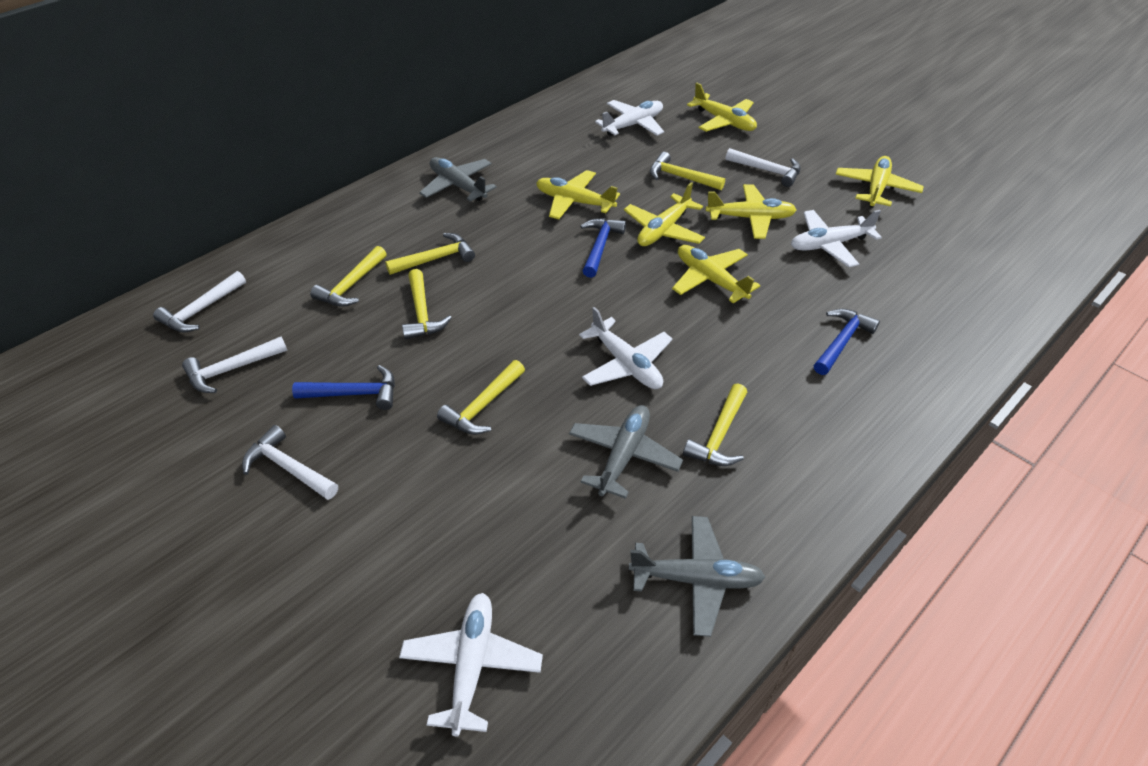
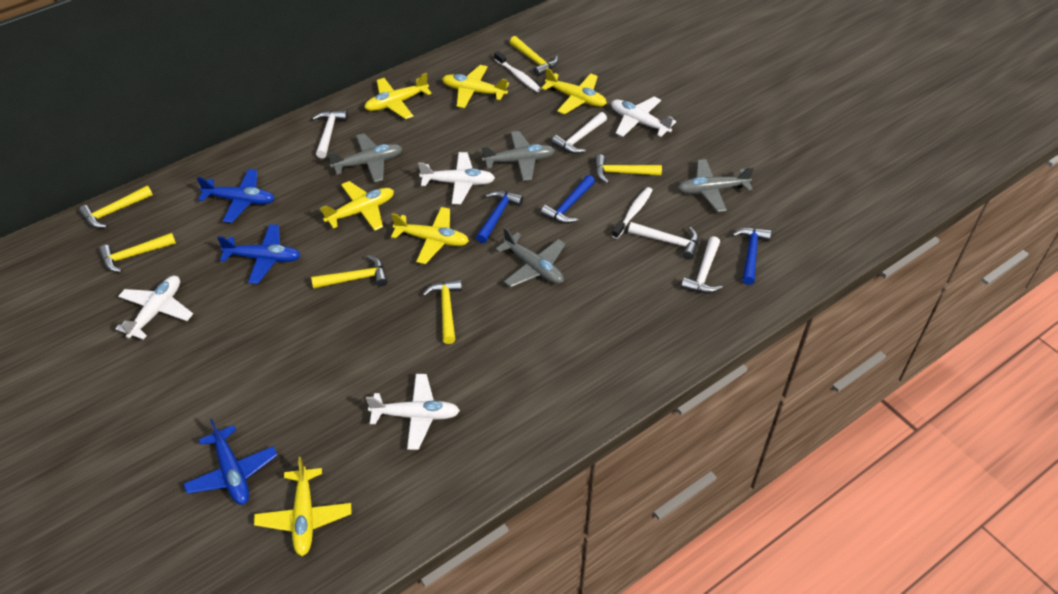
blue plane: 0 -> 3
grey plane: 3 -> 4
white toothbrush: 0 -> 2

